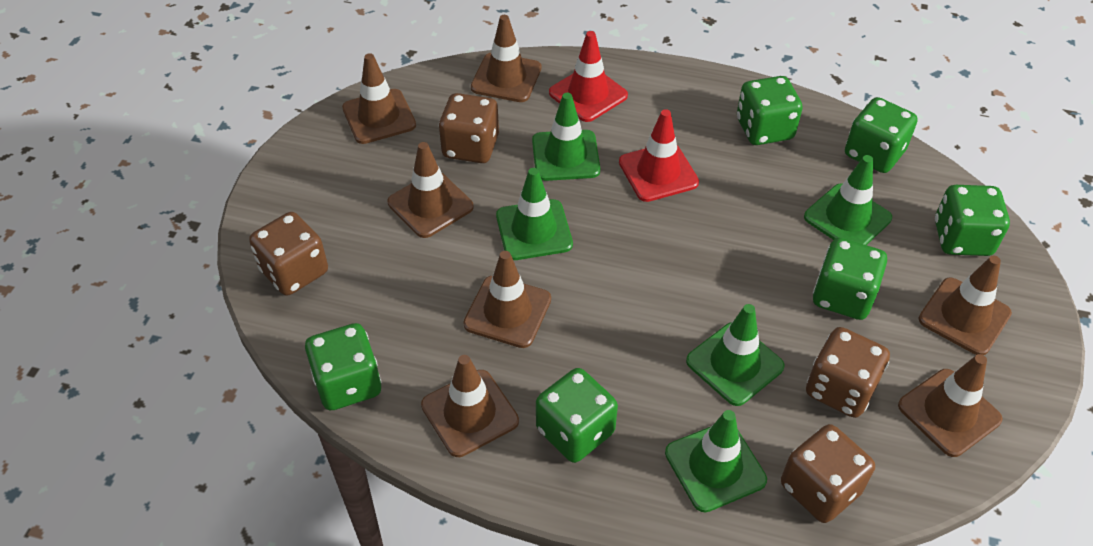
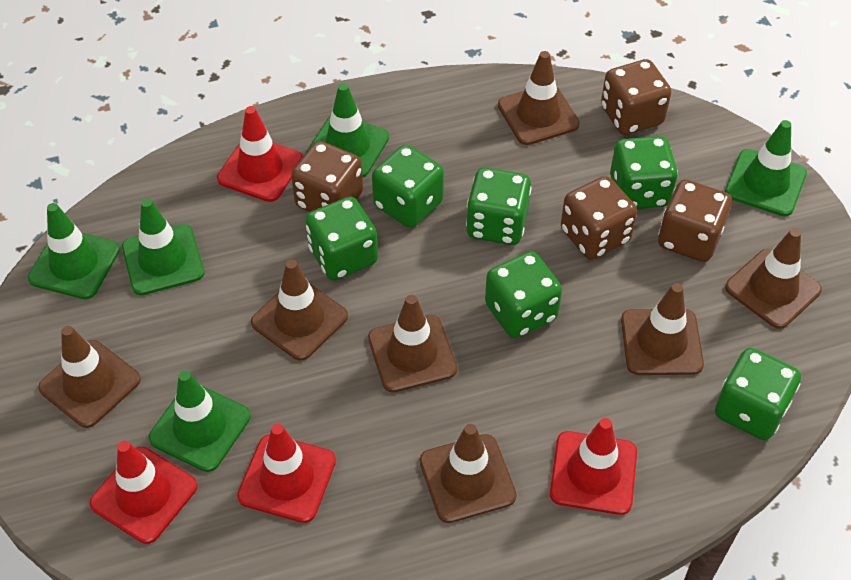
red traffic cone: 2 -> 4

